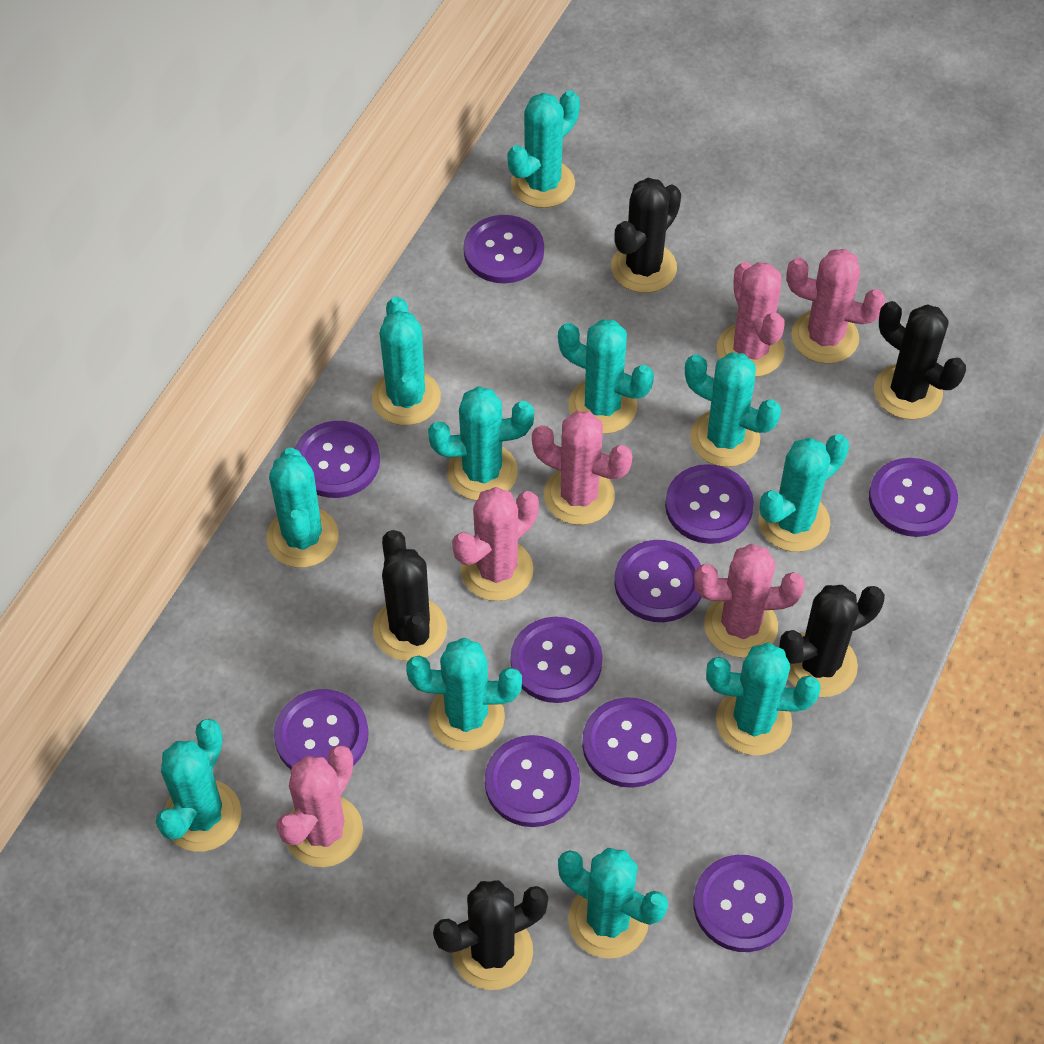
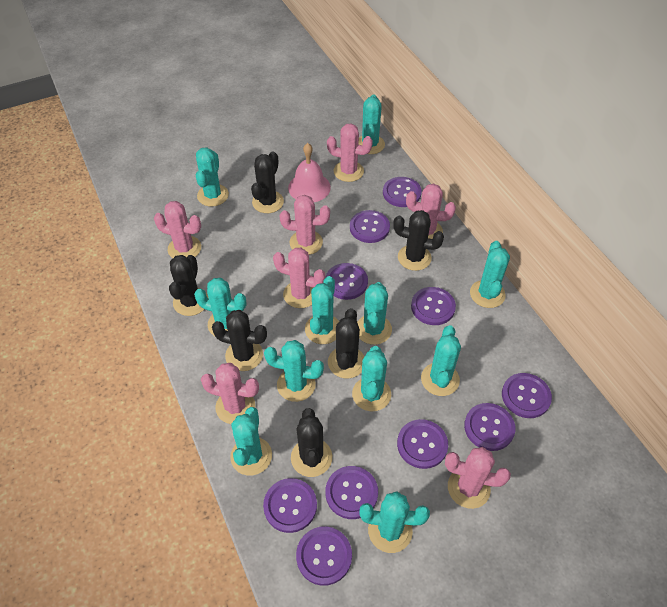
black cactus: 5 -> 6
pink bell: 0 -> 1
pink cactus: 6 -> 7

